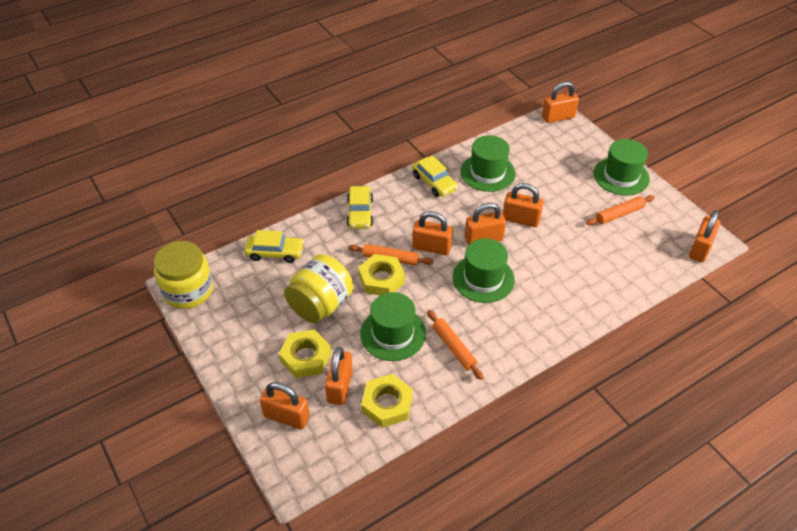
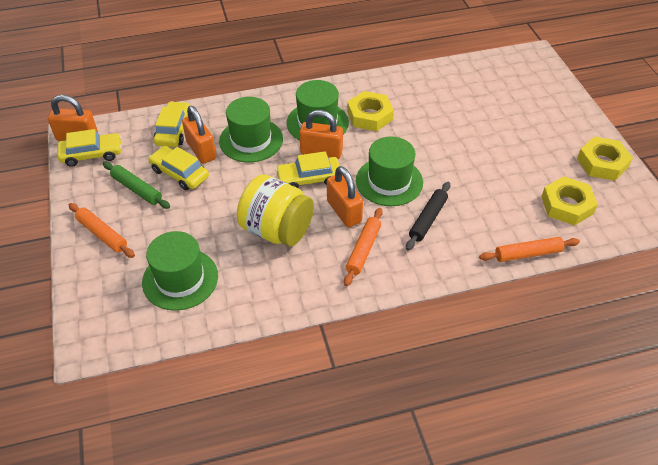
black rolling pin: 0 -> 1
green rolling pin: 0 -> 1
orange padlock: 7 -> 4
yellow car: 3 -> 4
yellow jar: 2 -> 1

